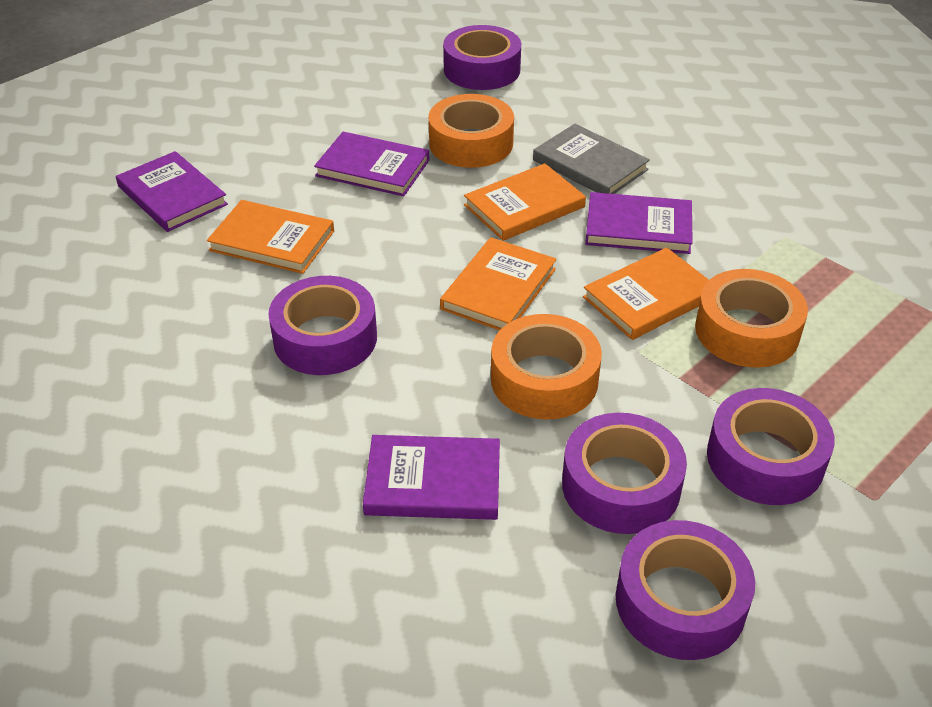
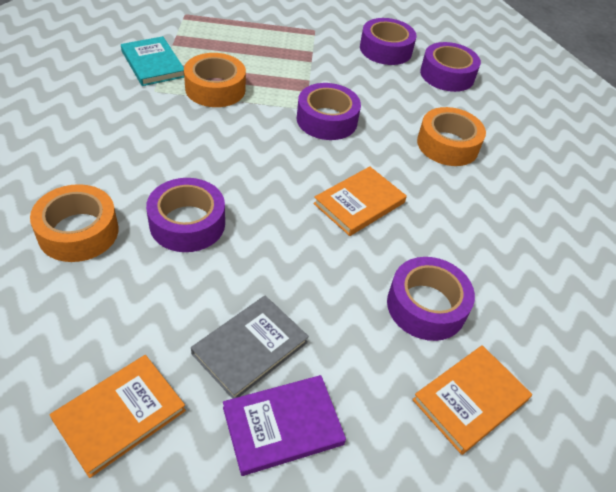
orange book: 4 -> 3
purple book: 4 -> 1
turquoise book: 0 -> 1

